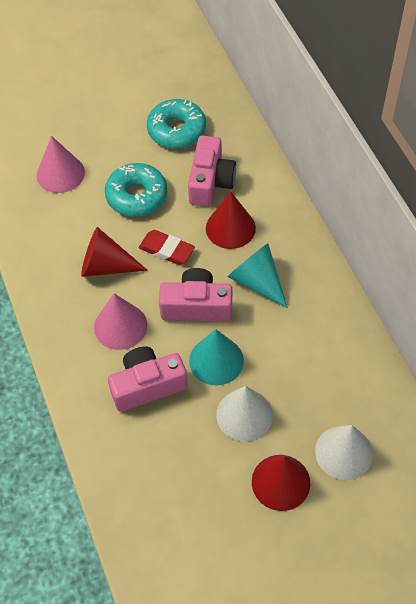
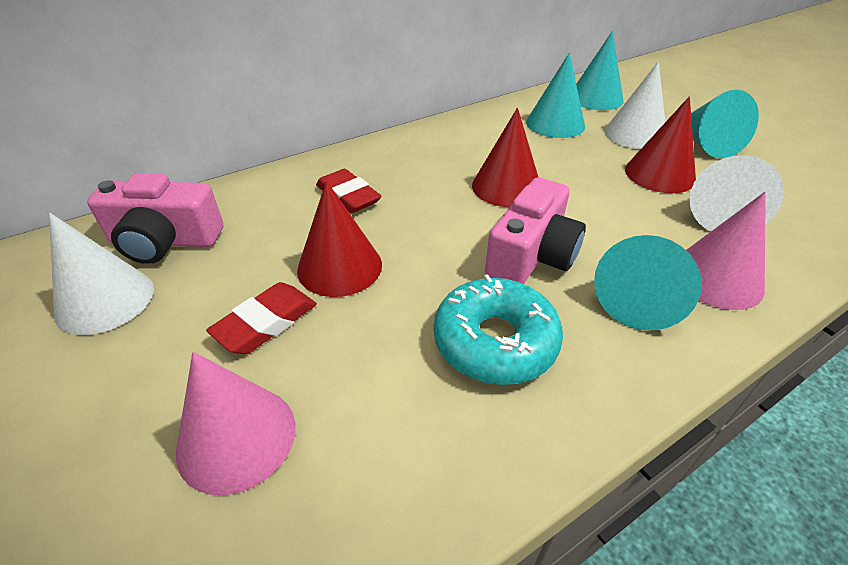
pink camera: 3 -> 2
red eraser: 1 -> 2
turquoise cone: 2 -> 4
turquoise donut: 2 -> 1
white cone: 2 -> 3

